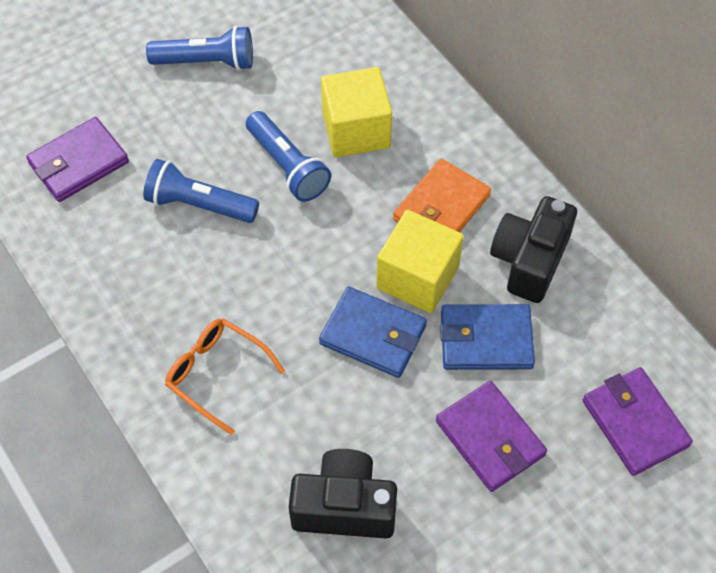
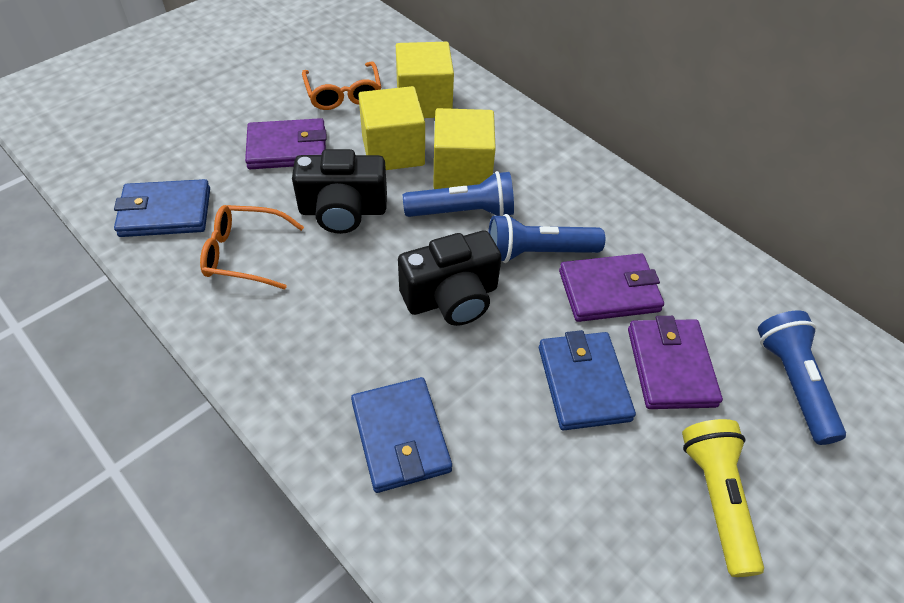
blue wallet: 2 -> 3
orange glasses: 1 -> 2
orange wallet: 1 -> 0
yellow cube: 2 -> 3
yellow flashlight: 0 -> 1

